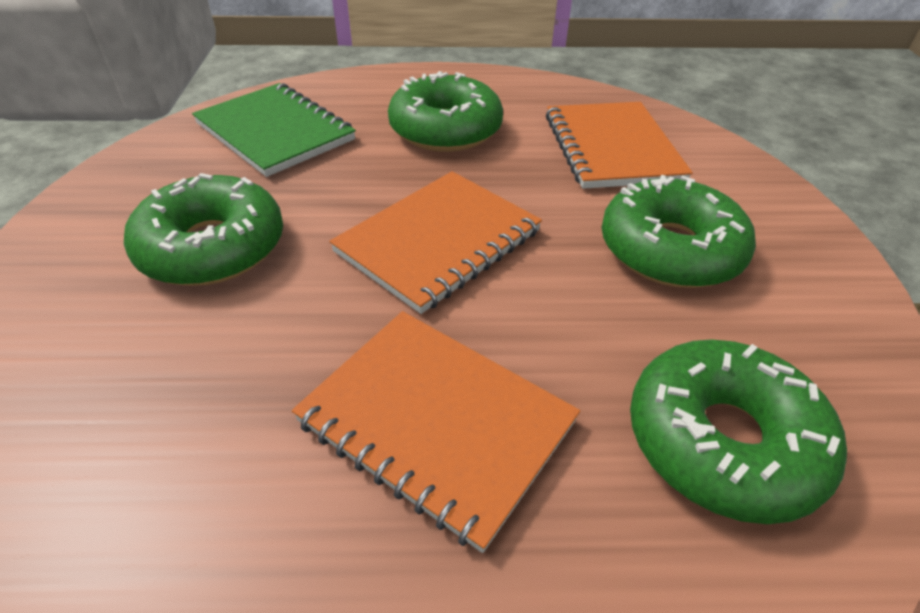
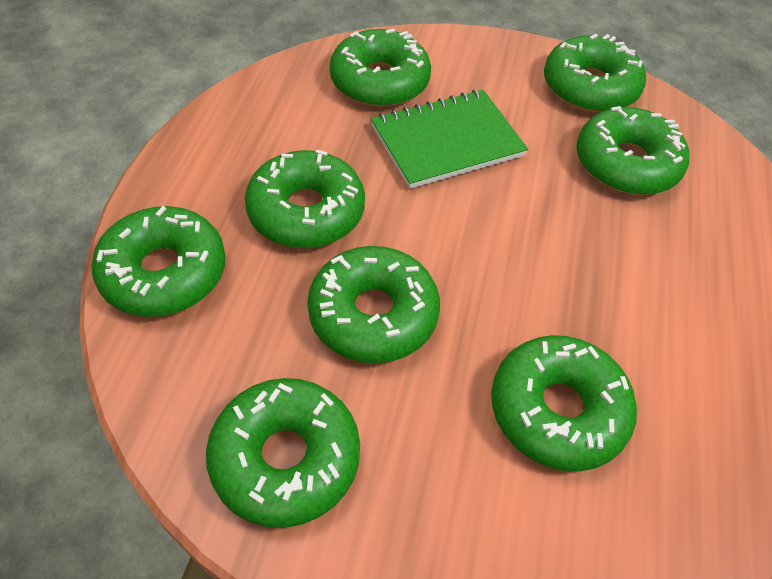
green donut: 4 -> 8
orange notebook: 3 -> 0

